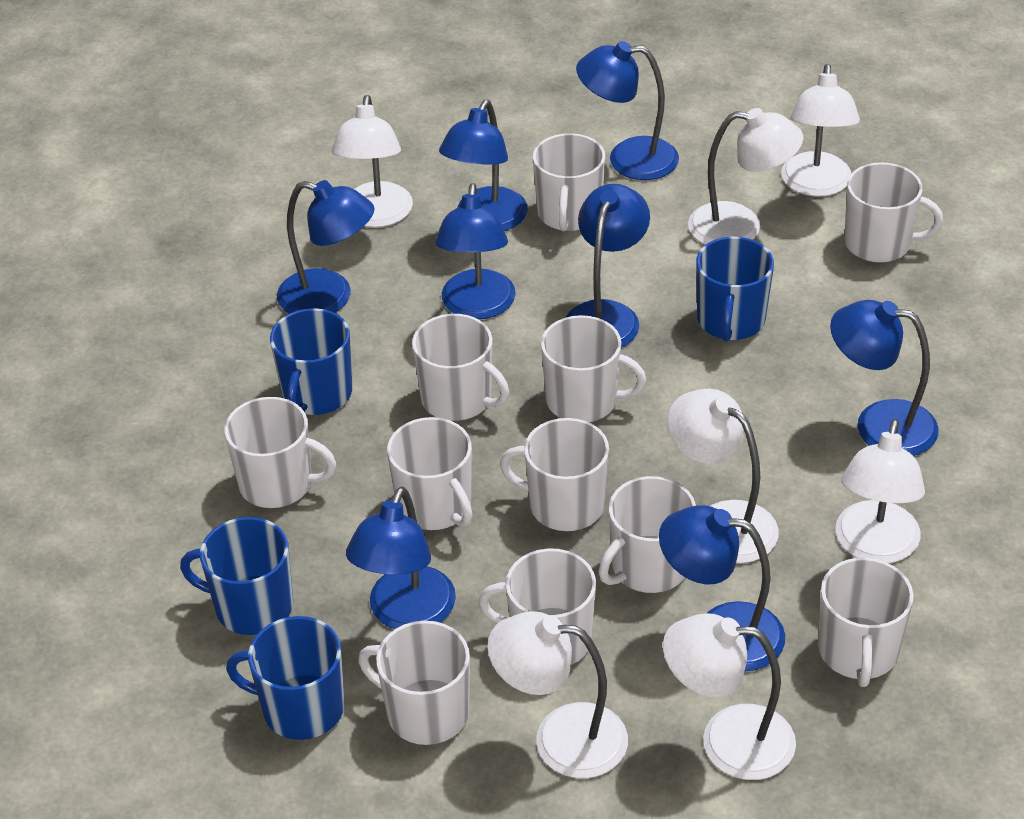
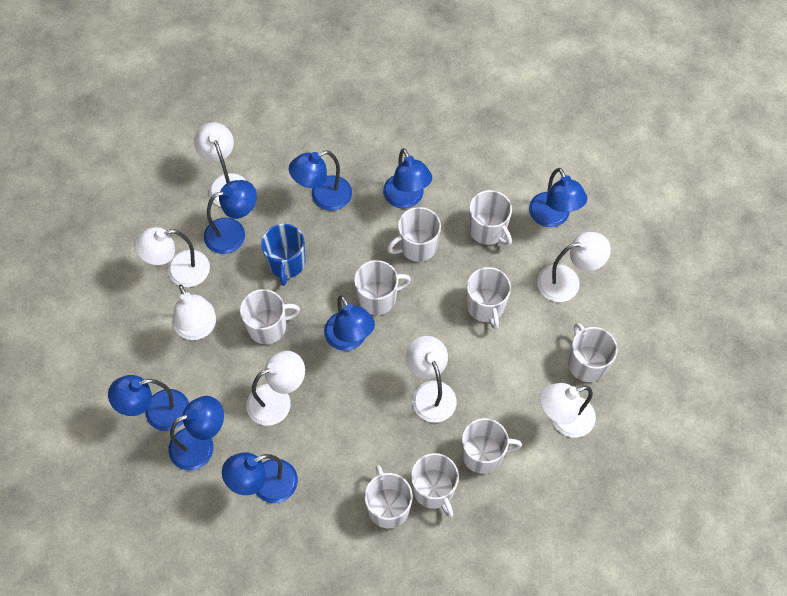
blue mug: 4 -> 1
white mug: 11 -> 9

